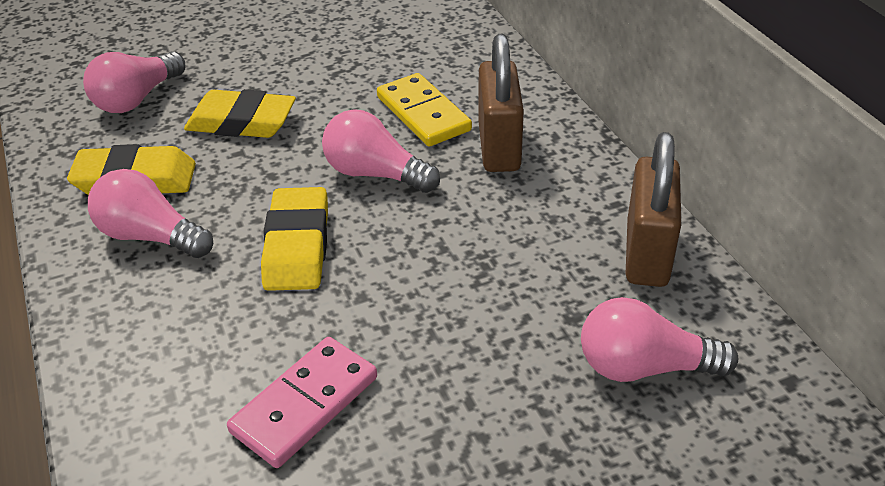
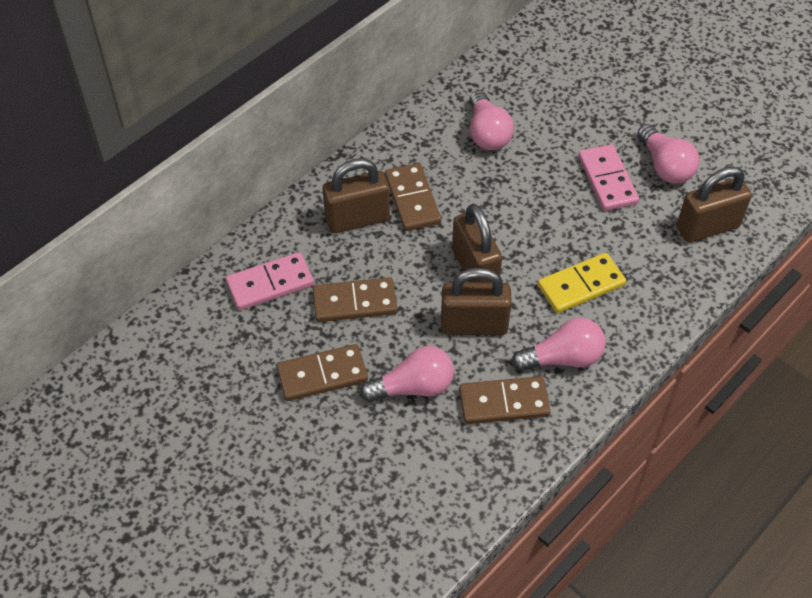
brown domino: 0 -> 4
brown padlock: 2 -> 4
pink domino: 1 -> 2
yellow eraser: 3 -> 0

